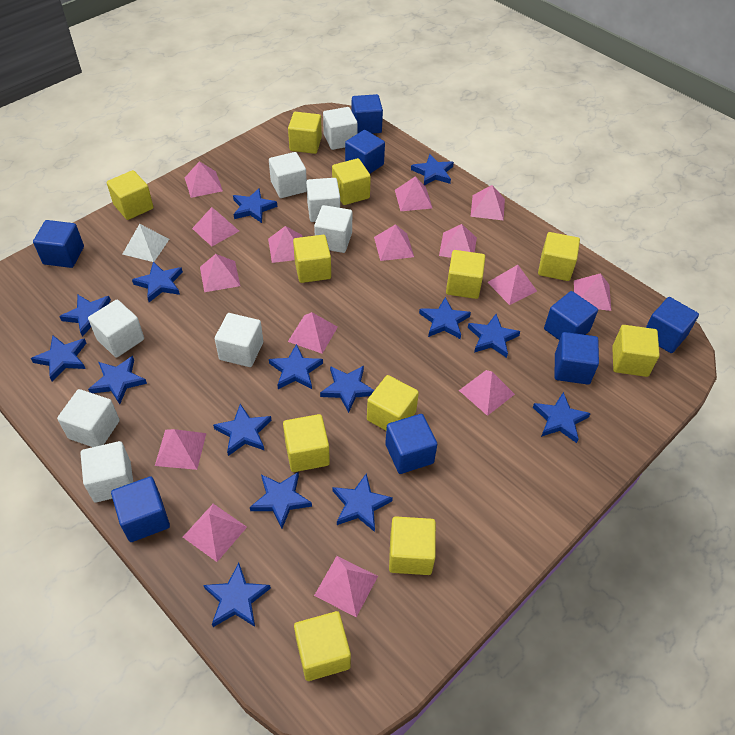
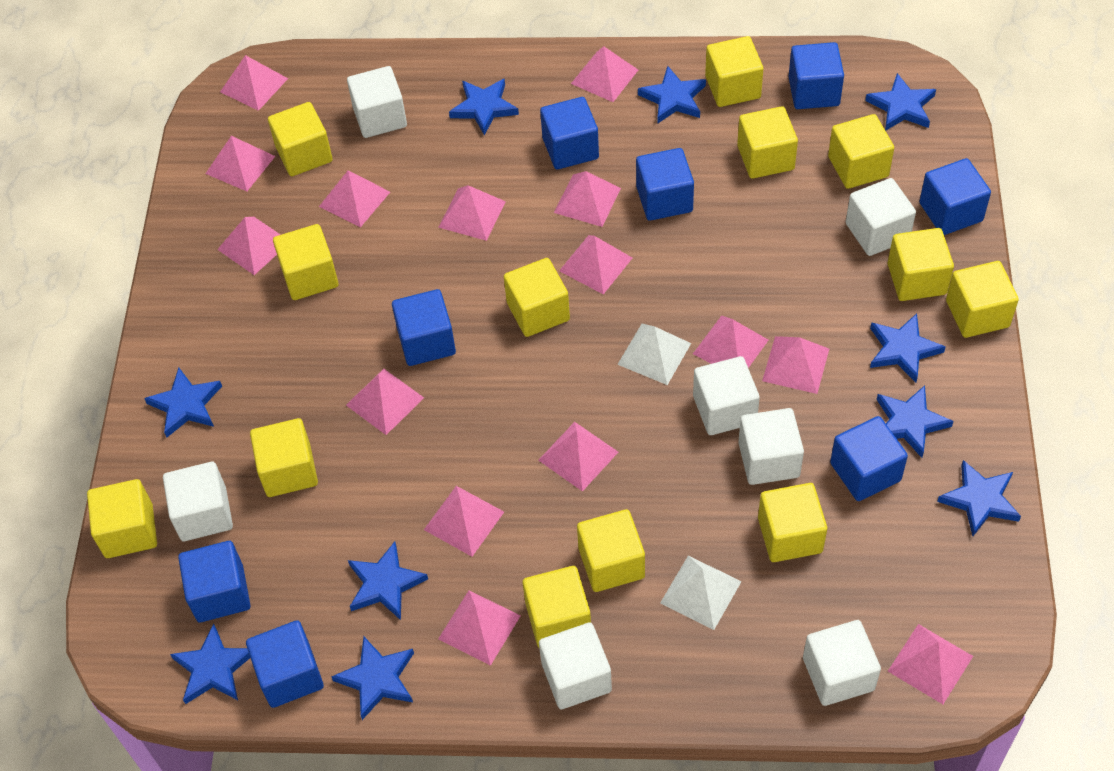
blue star: 15 -> 10
white cube: 8 -> 7
white pyramid: 1 -> 2
yellow cube: 11 -> 13

